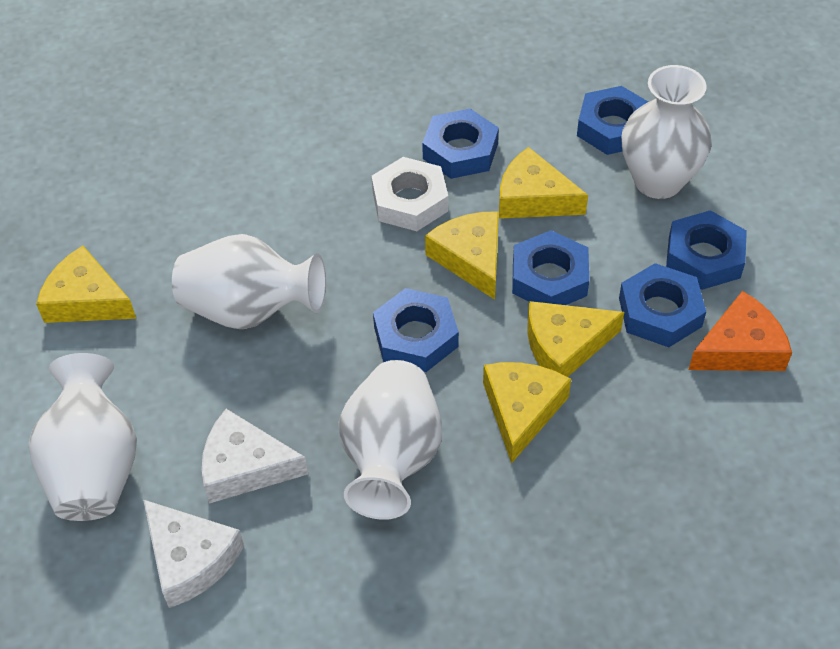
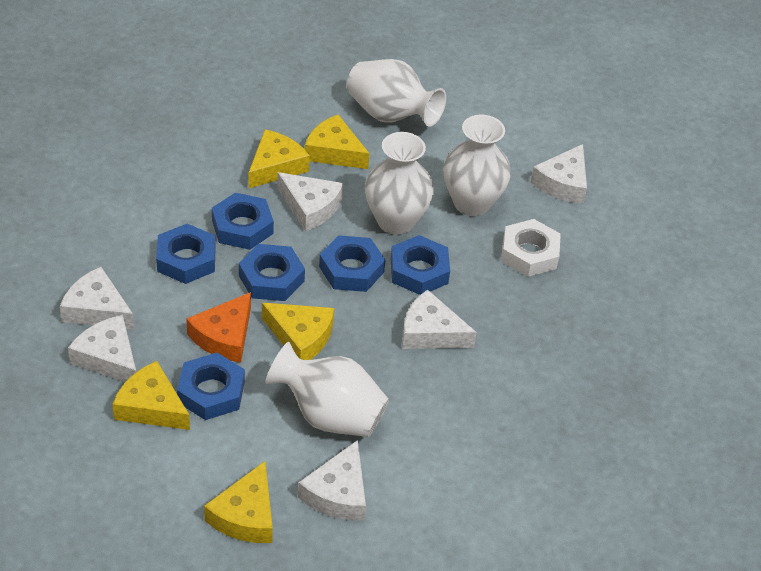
white cheese: 2 -> 6

